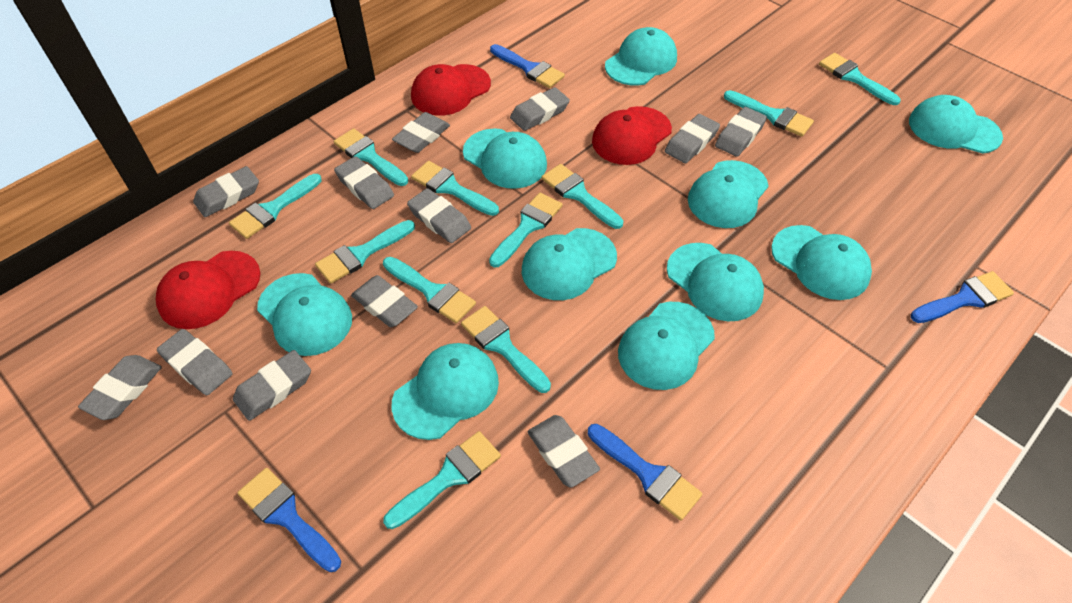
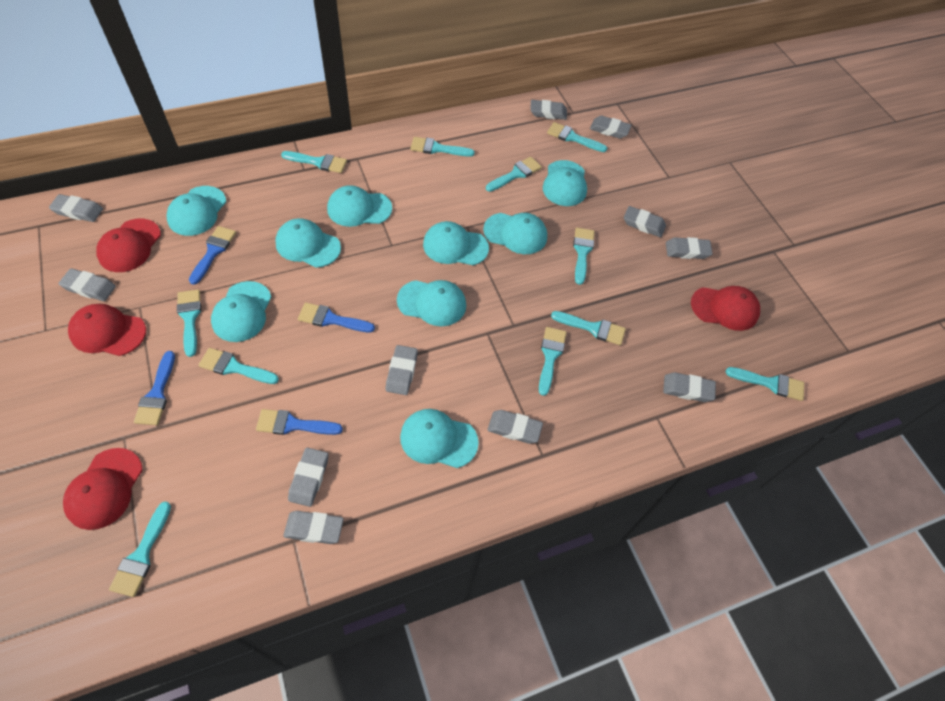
grey eraser: 12 -> 11
red cap: 3 -> 4
turquoise cap: 10 -> 9

